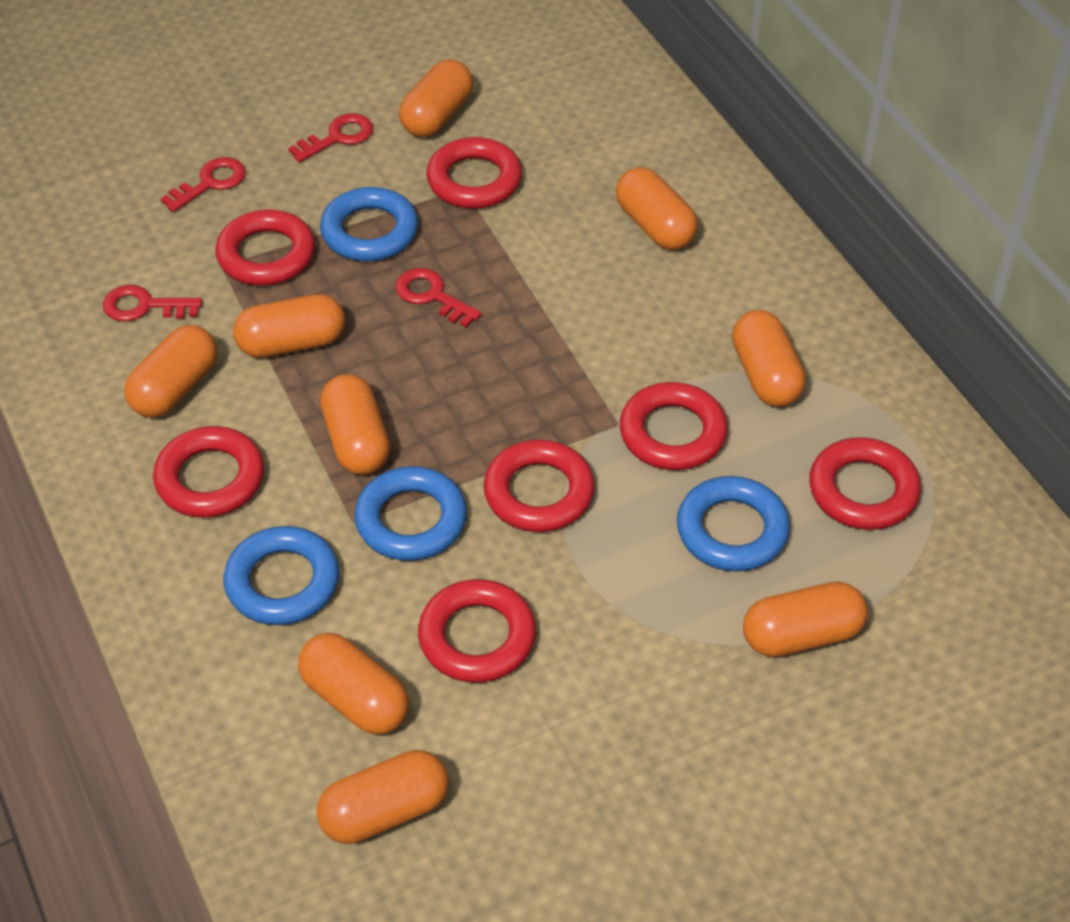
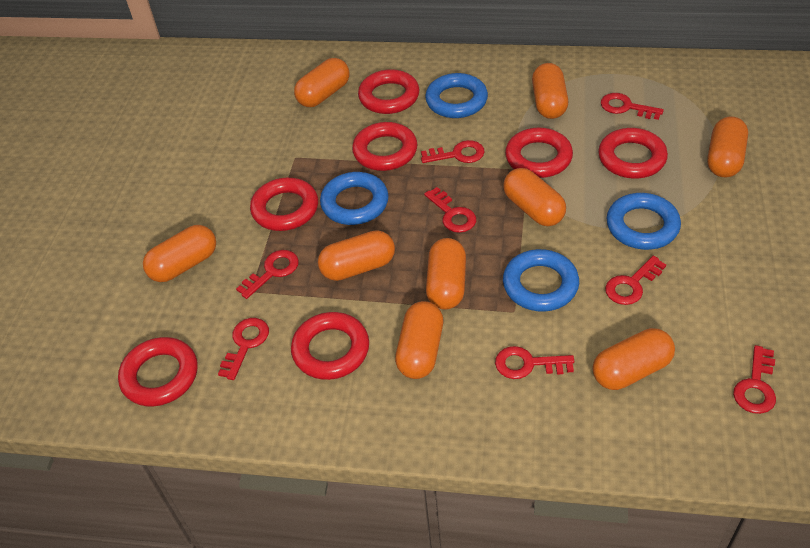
red key: 4 -> 8

